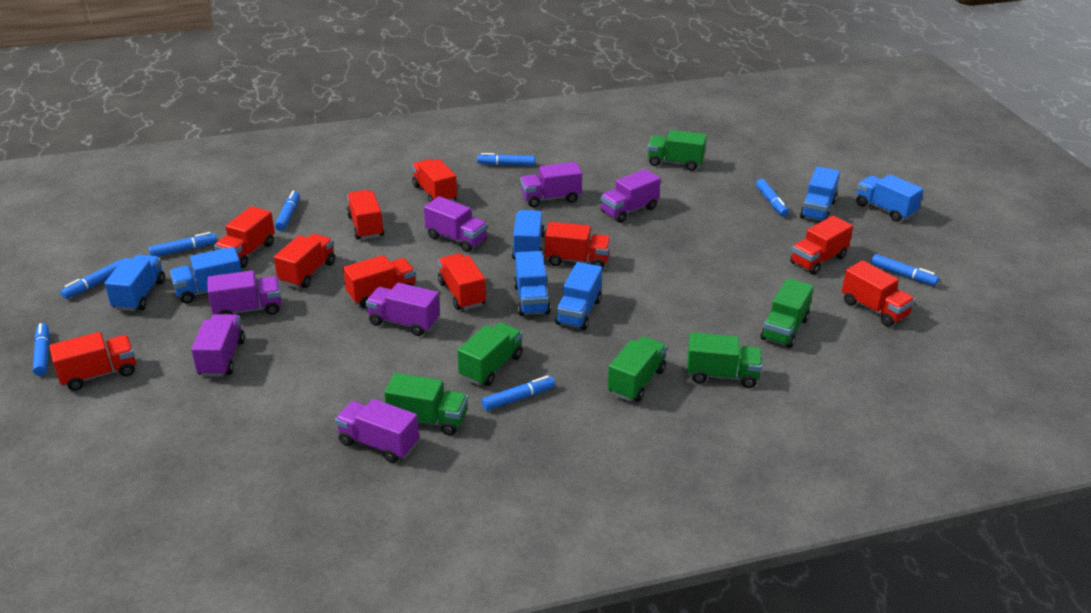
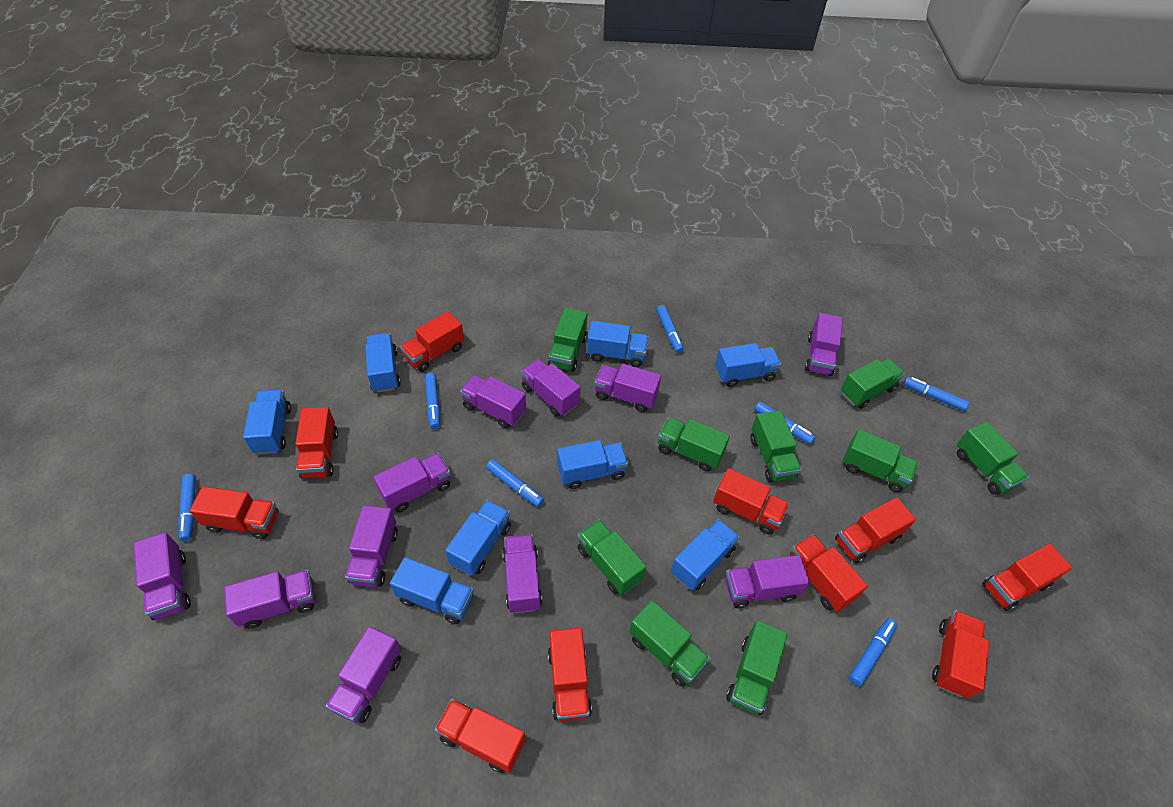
blue marker: 8 -> 7
blue truck: 7 -> 8
green truck: 6 -> 9
purple truck: 7 -> 11

